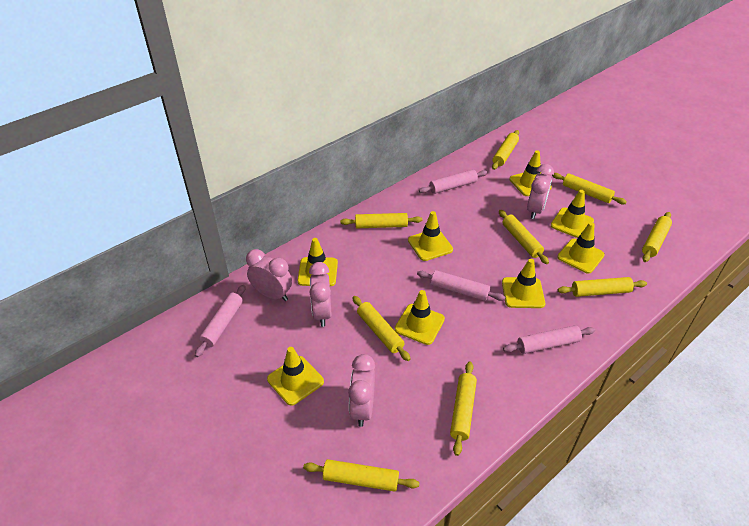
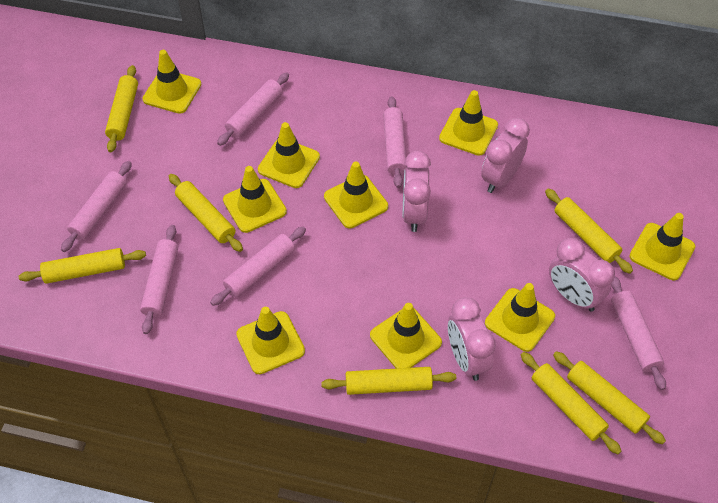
pink rolling pin: 4 -> 6
yellow rolling pin: 9 -> 7
yellow traffic cone: 8 -> 9

